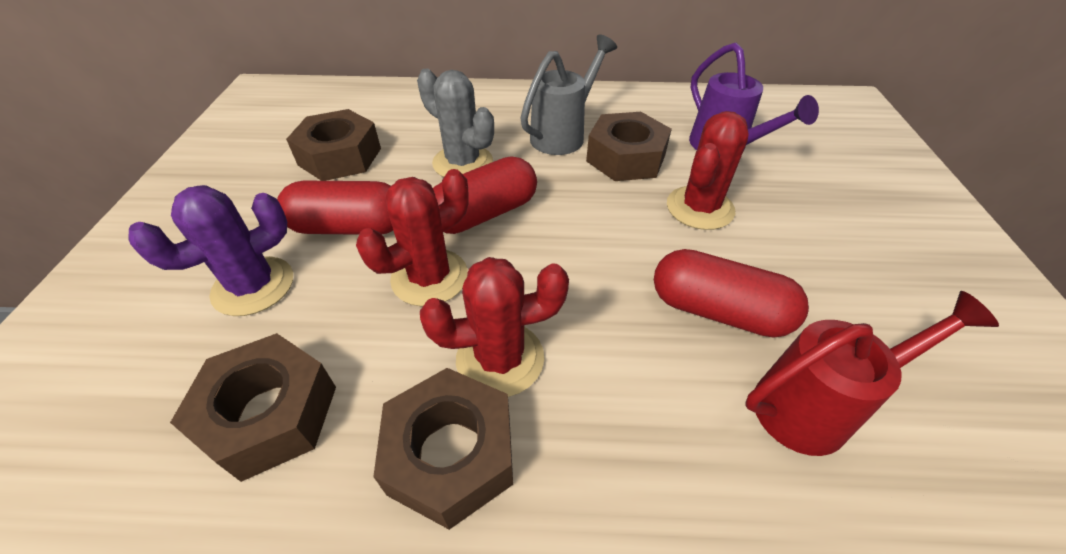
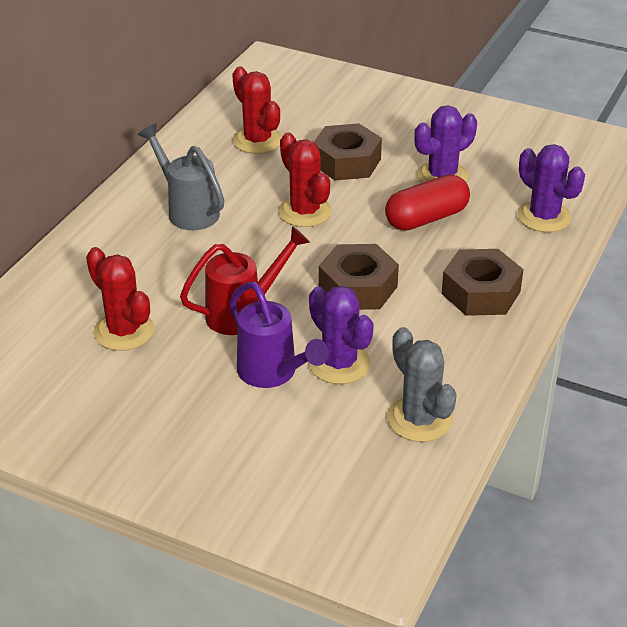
brown nut: 4 -> 3
purple cactus: 1 -> 3
red capsule: 3 -> 1

